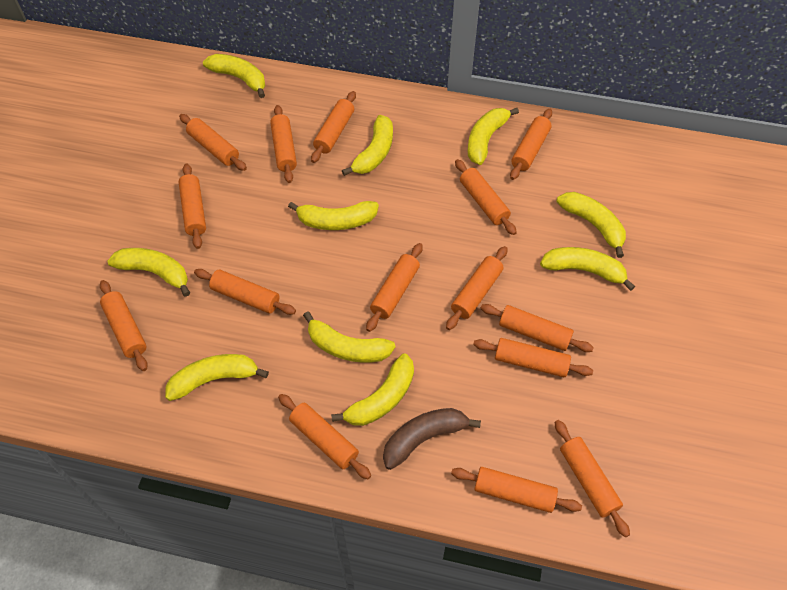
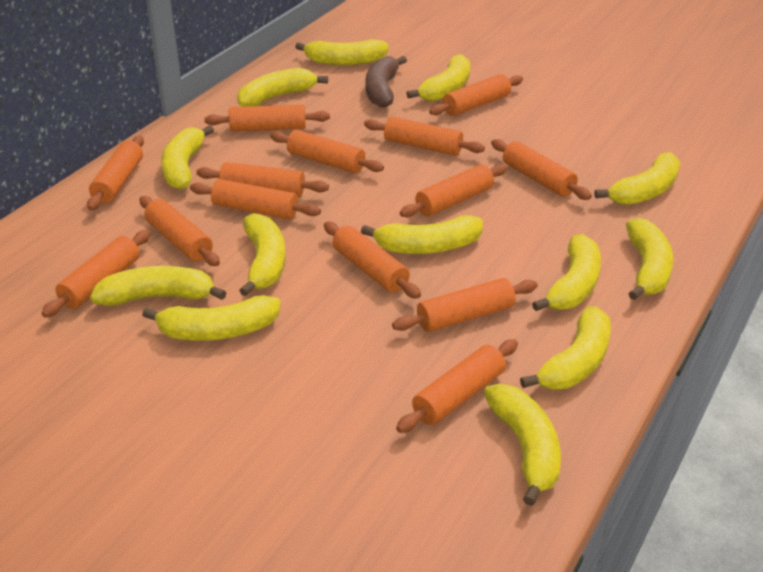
orange rolling pin: 15 -> 14
yellow banana: 10 -> 13

